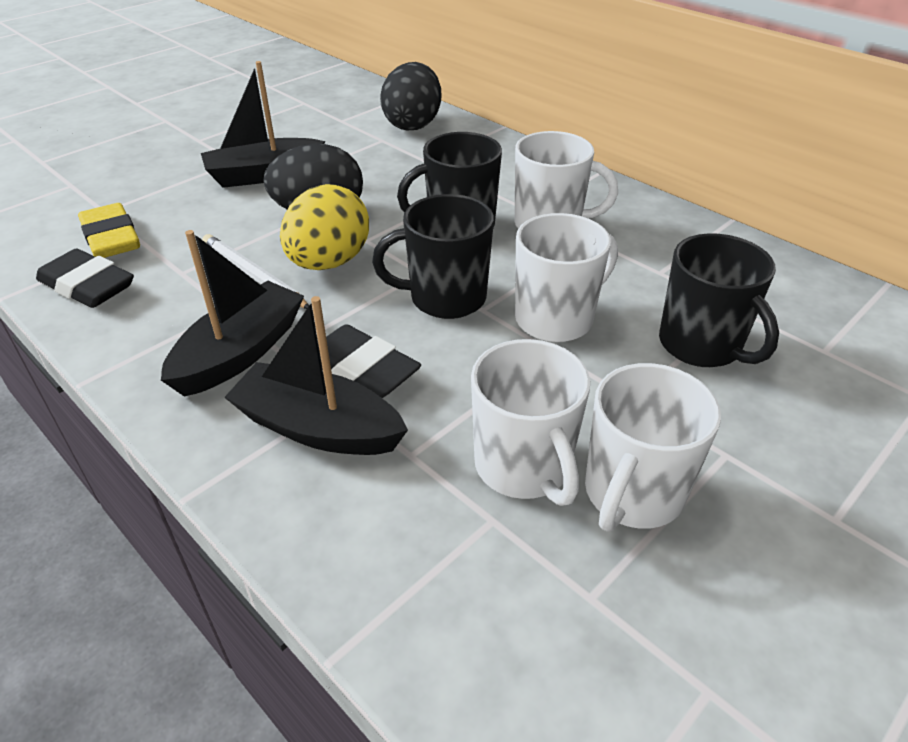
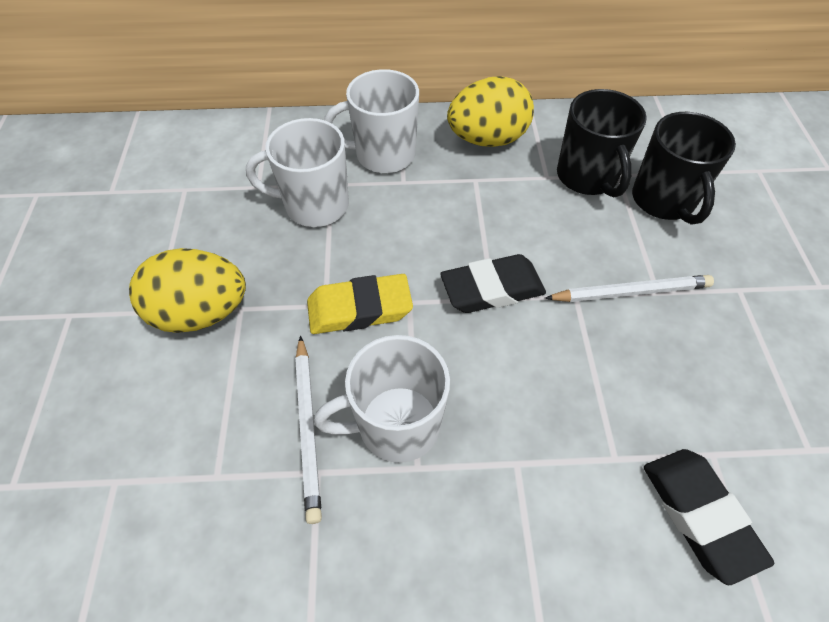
black boat: 3 -> 0
black egg: 2 -> 0
black mug: 3 -> 2
white mug: 4 -> 3
white pencil: 1 -> 2
yellow egg: 1 -> 2

